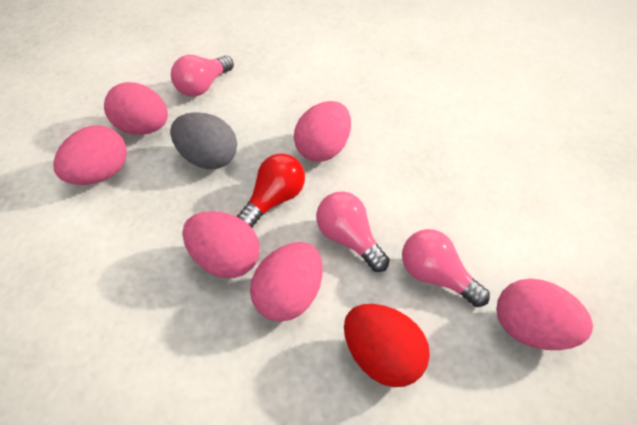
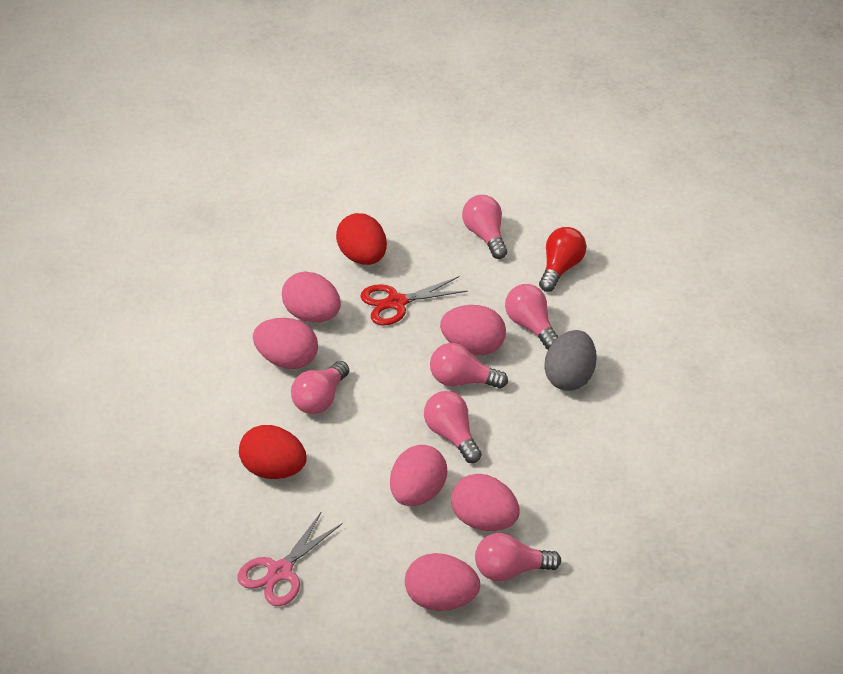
pink light bulb: 3 -> 6
pink scissors: 0 -> 1
red egg: 1 -> 2
red scissors: 0 -> 1

